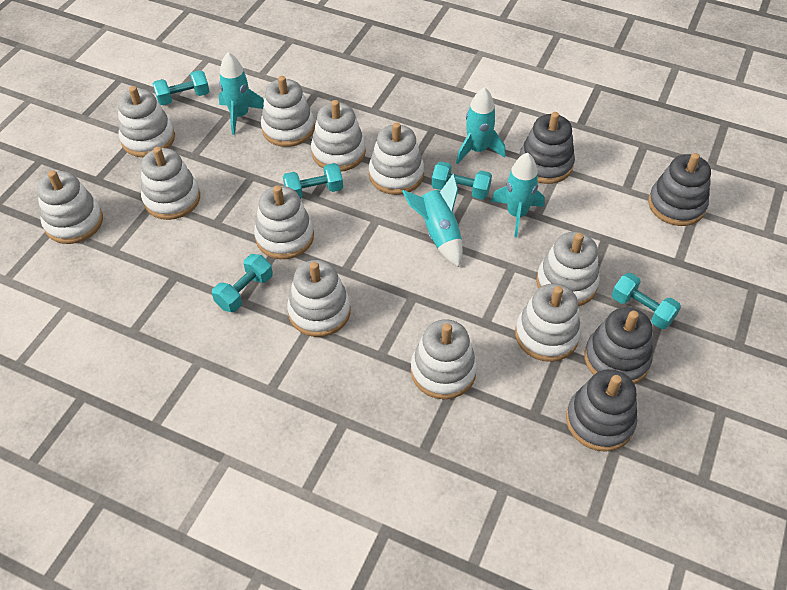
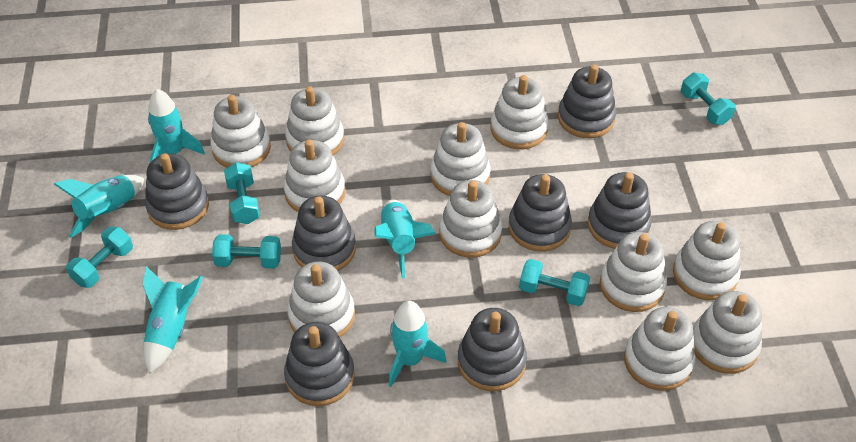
grey stacking toy: 4 -> 7
turquoise rocket: 4 -> 5

